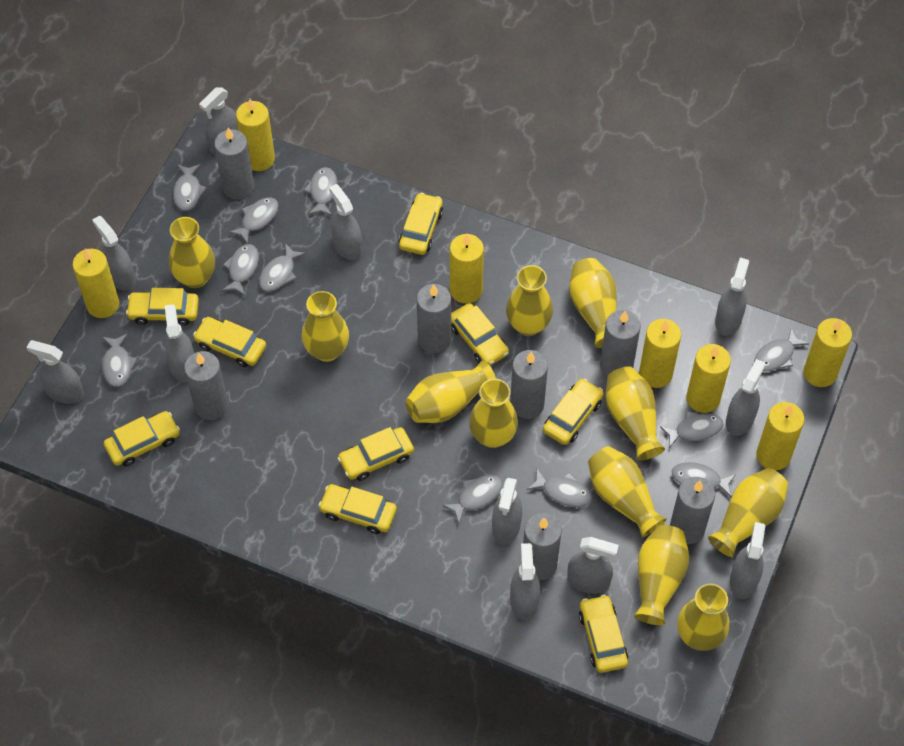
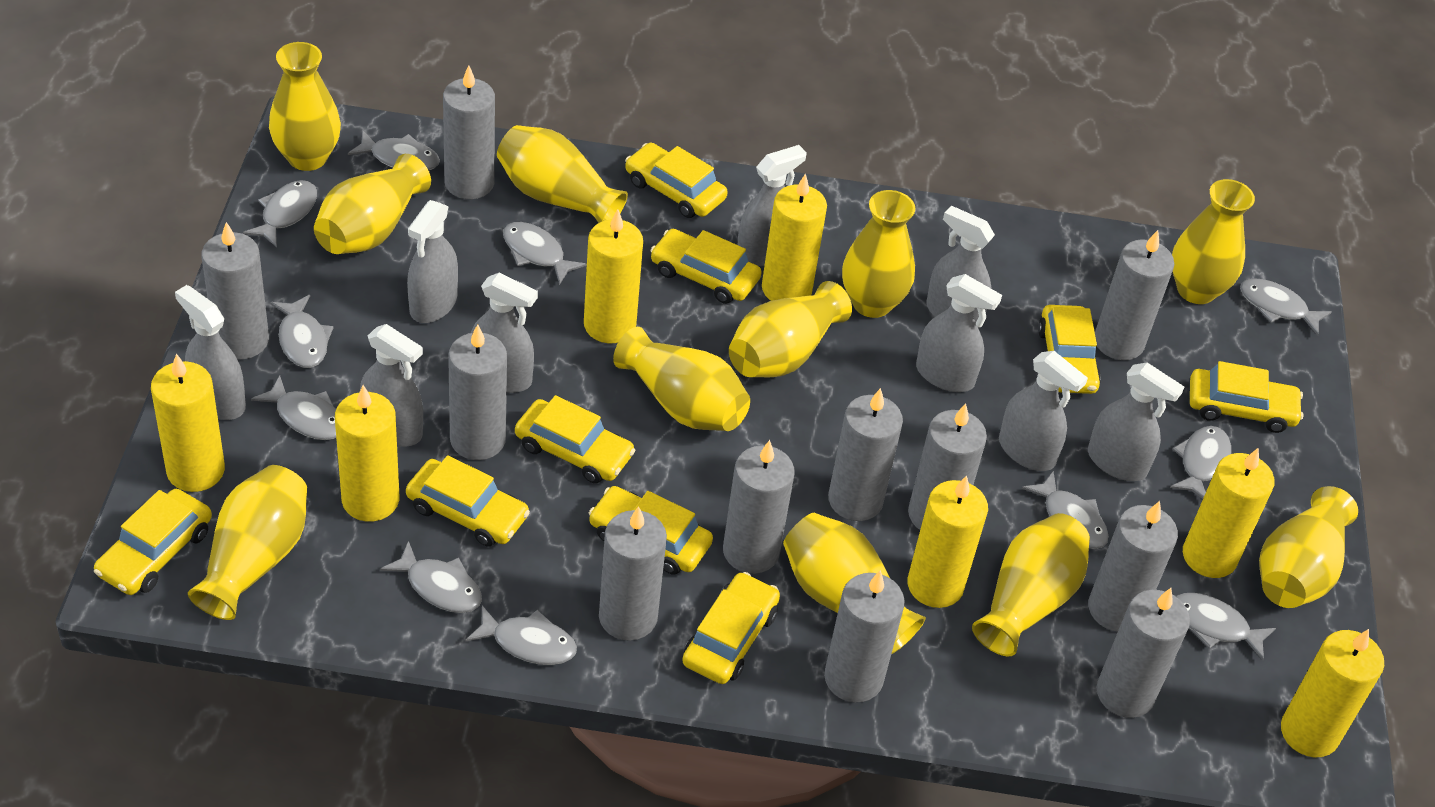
grey candle: 7 -> 11
grey spray bottle: 11 -> 9

